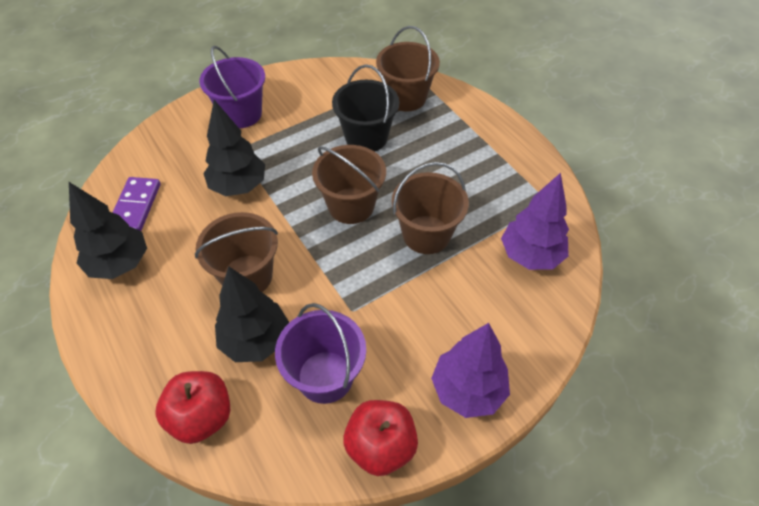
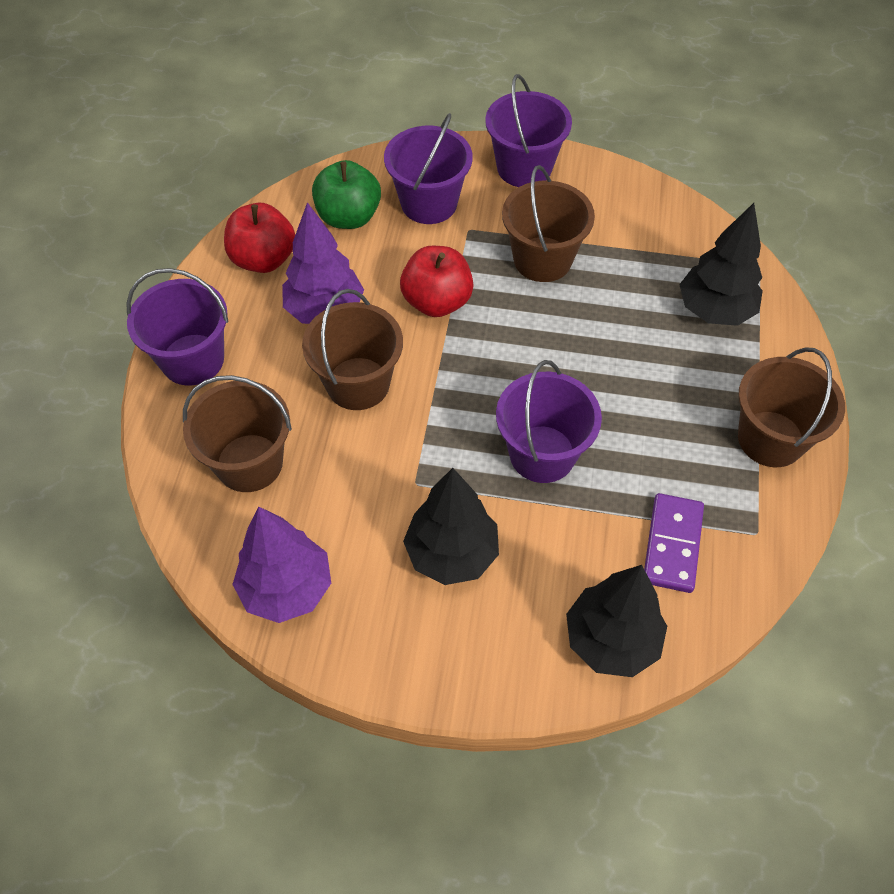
black bucket: 1 -> 0
green apple: 0 -> 1
purple bucket: 2 -> 4

